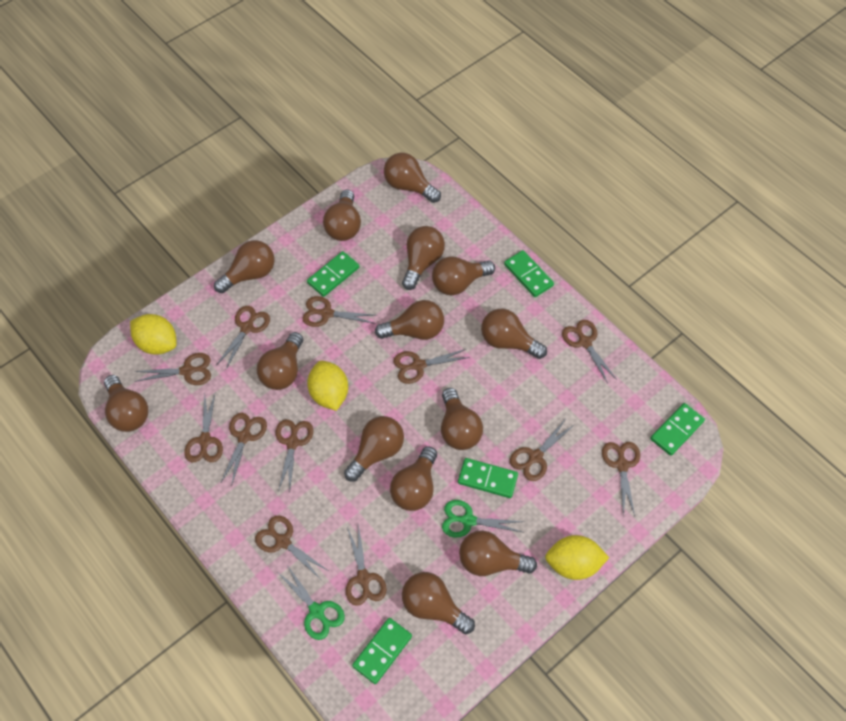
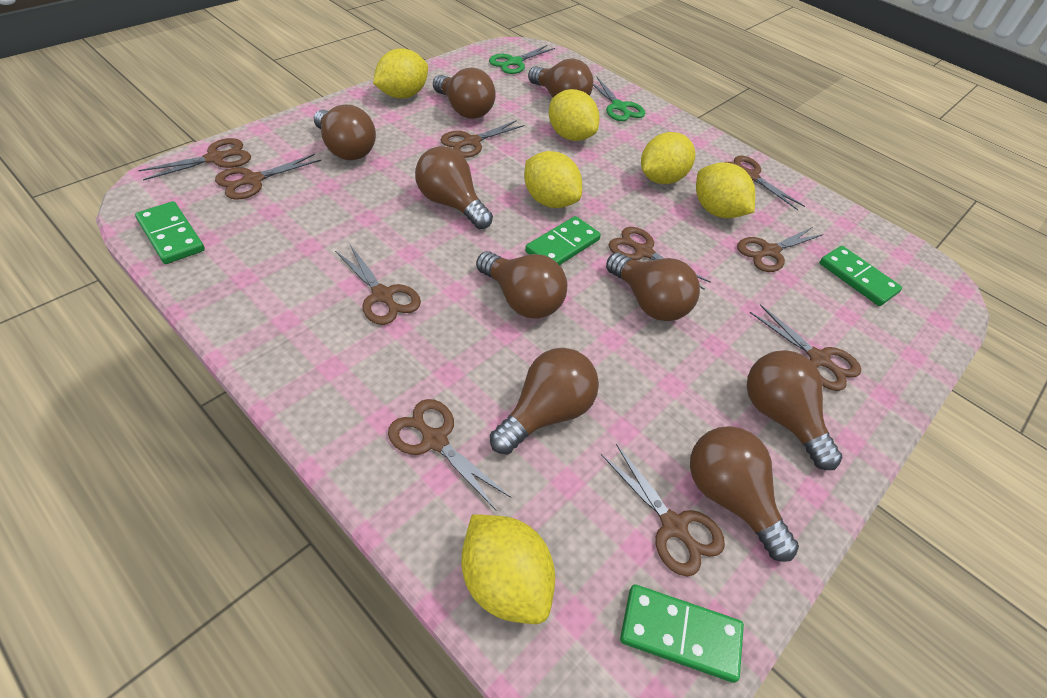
brown light bulb: 14 -> 9
brown scissors: 12 -> 10
green domino: 5 -> 4
yellow lemon: 3 -> 6

